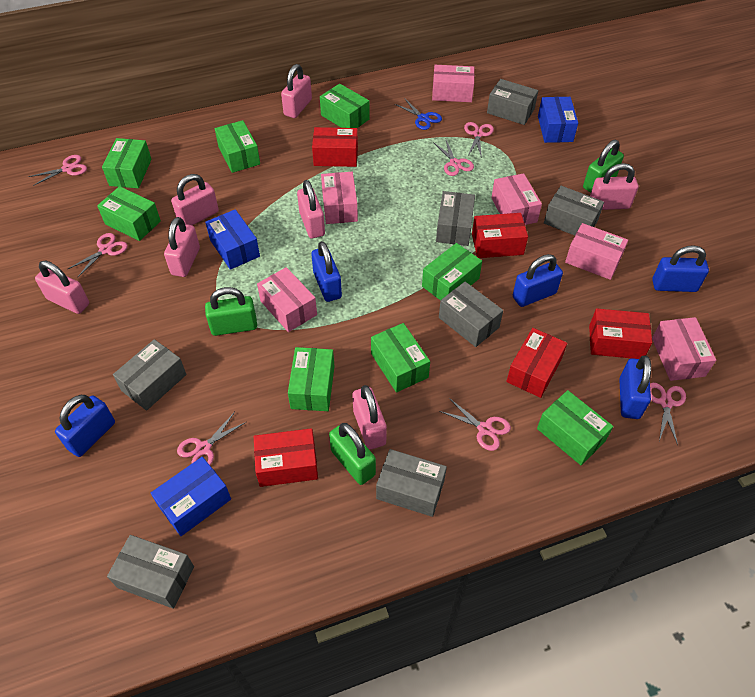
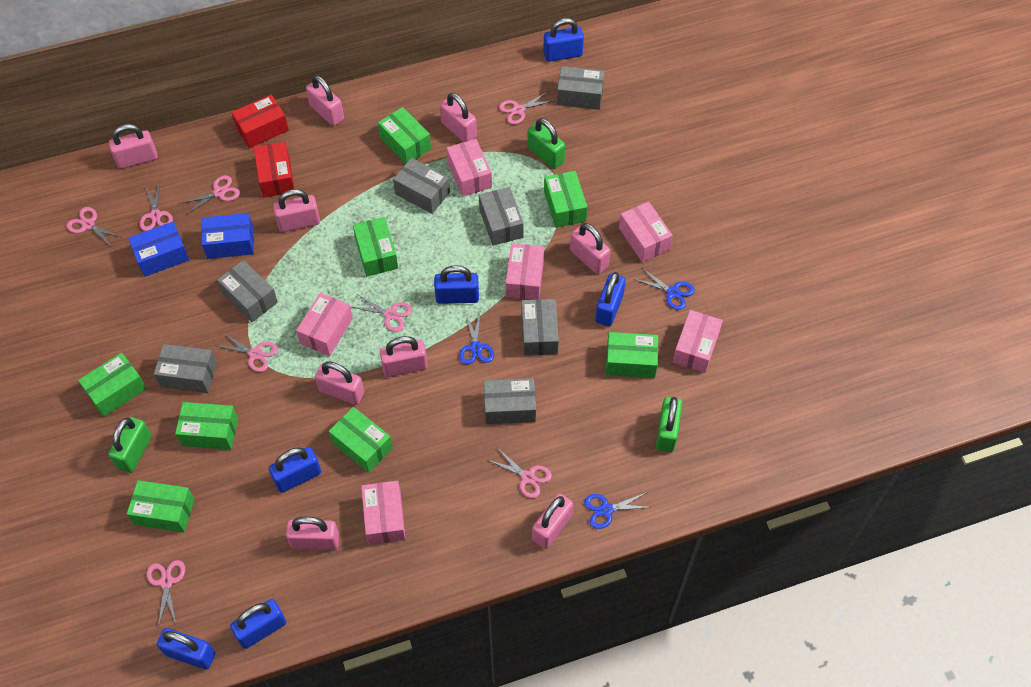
blue box: 3 -> 2
blue padlock: 5 -> 6
blue scissors: 1 -> 3
pink padlock: 7 -> 9
pink scissors: 7 -> 8
red box: 5 -> 2

